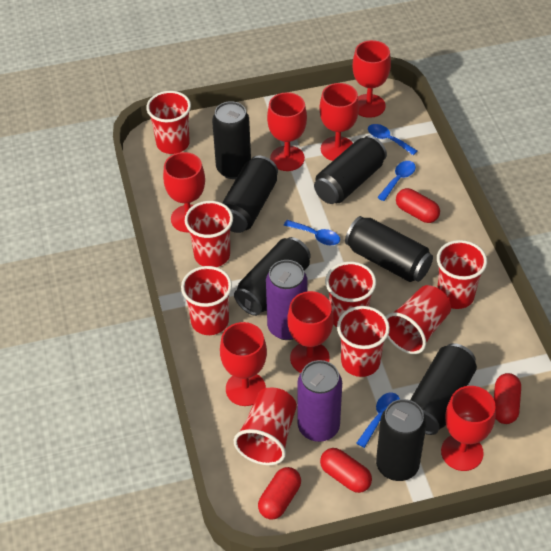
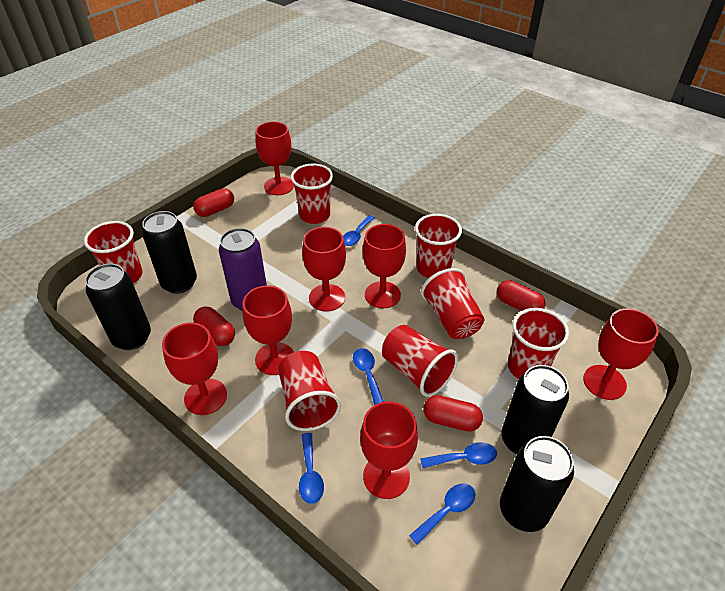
black can: 7 -> 4
blue spoon: 4 -> 5
purple can: 2 -> 1
red cup: 8 -> 7

